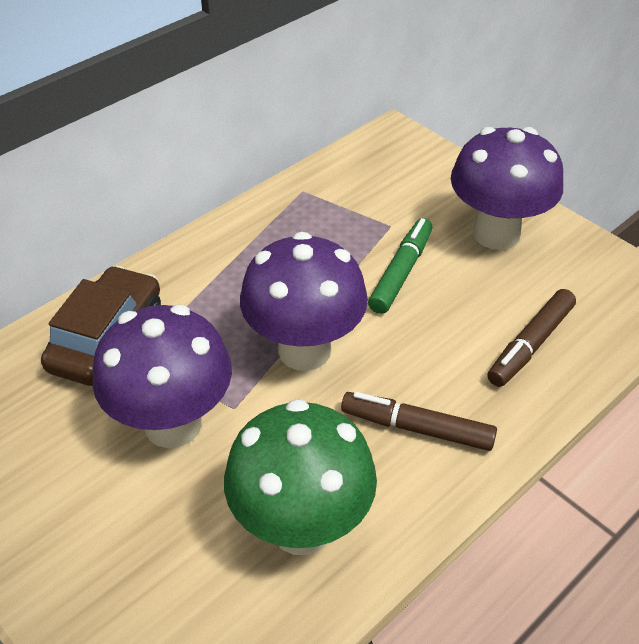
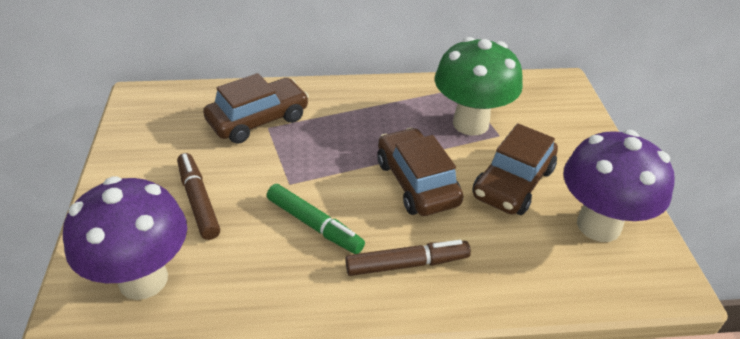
brown car: 1 -> 3
purple mushroom: 3 -> 2

